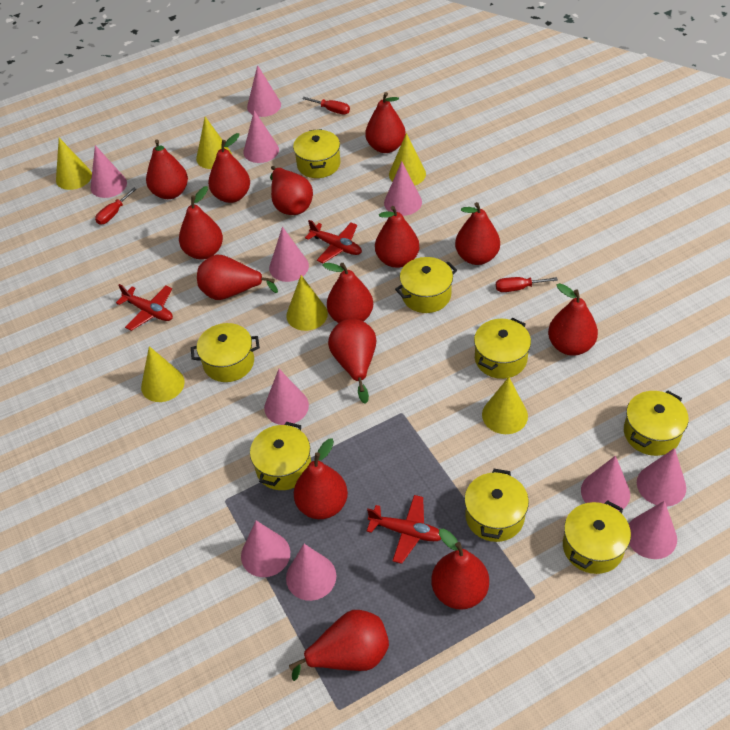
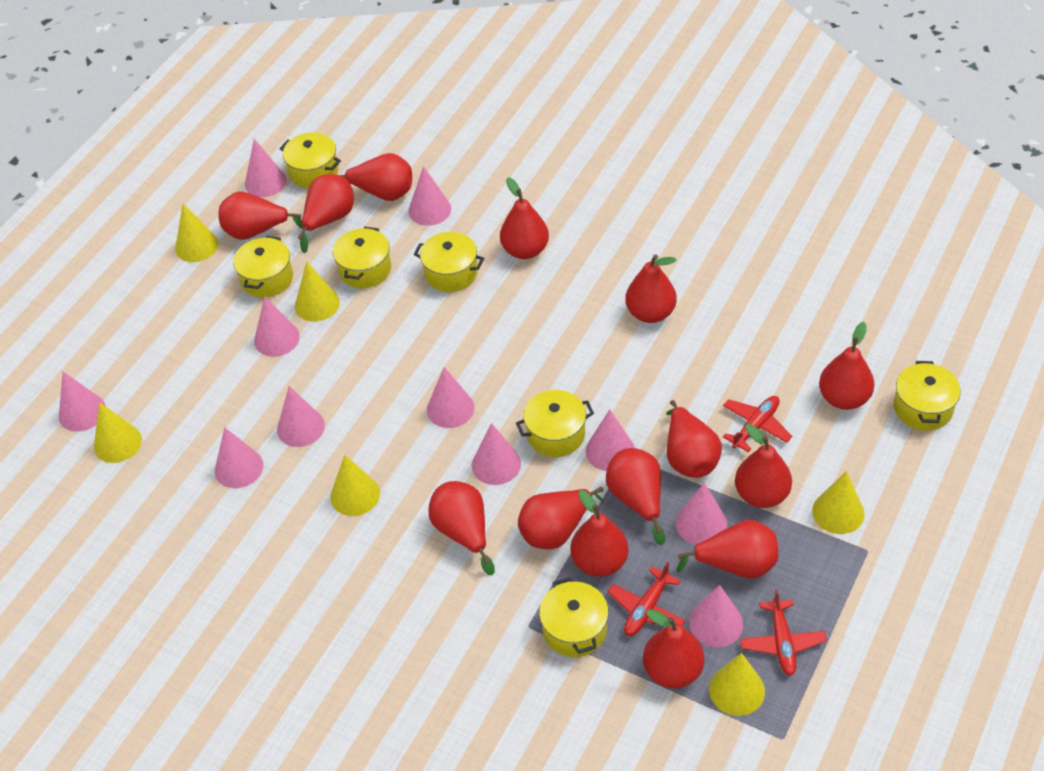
red screwdriver: 3 -> 0
yellow pot: 8 -> 7

